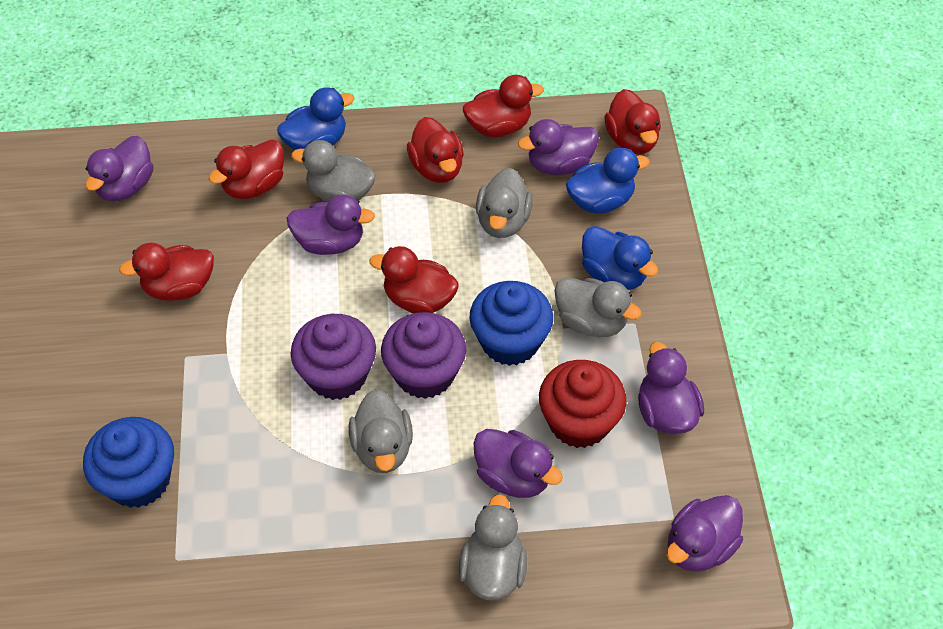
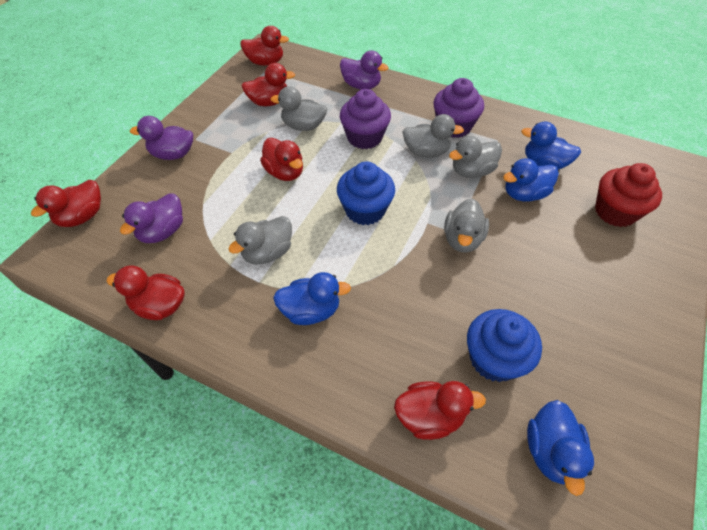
blue duck: 3 -> 4
purple duck: 6 -> 3

